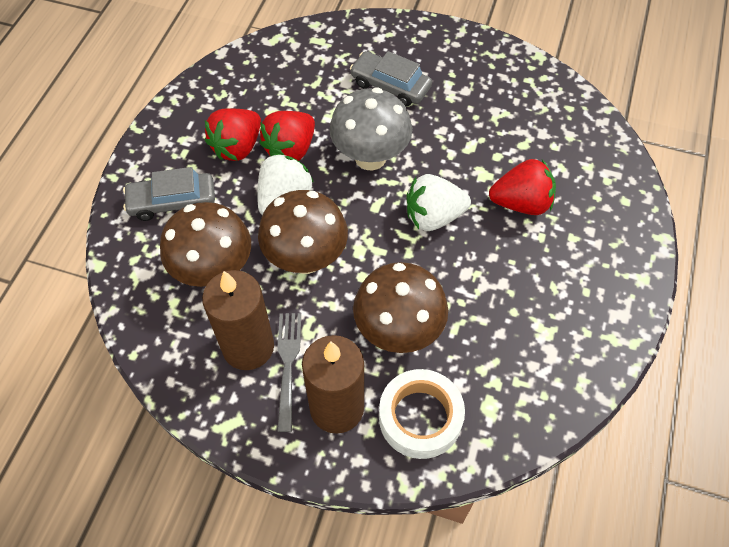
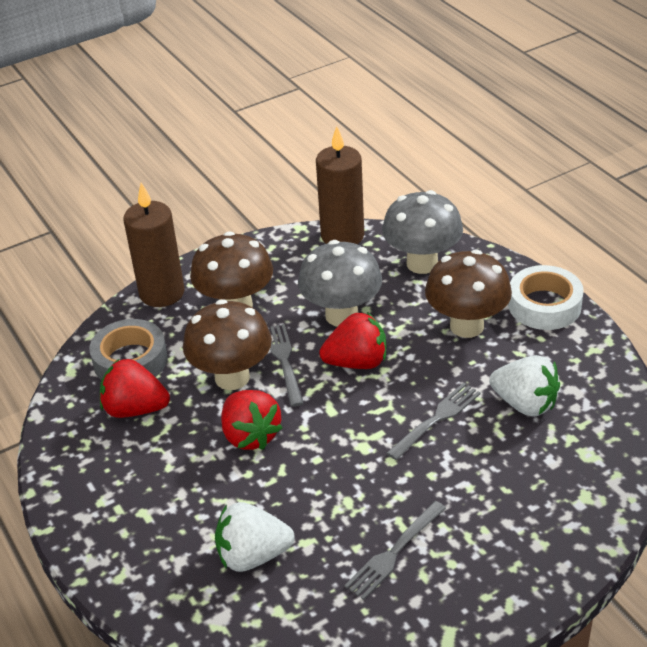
grey car: 2 -> 0
grey fork: 1 -> 3
grey mushroom: 1 -> 2
grey tape: 0 -> 1

